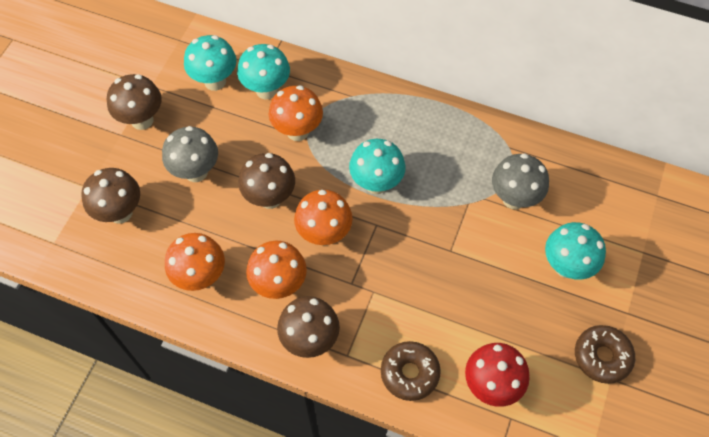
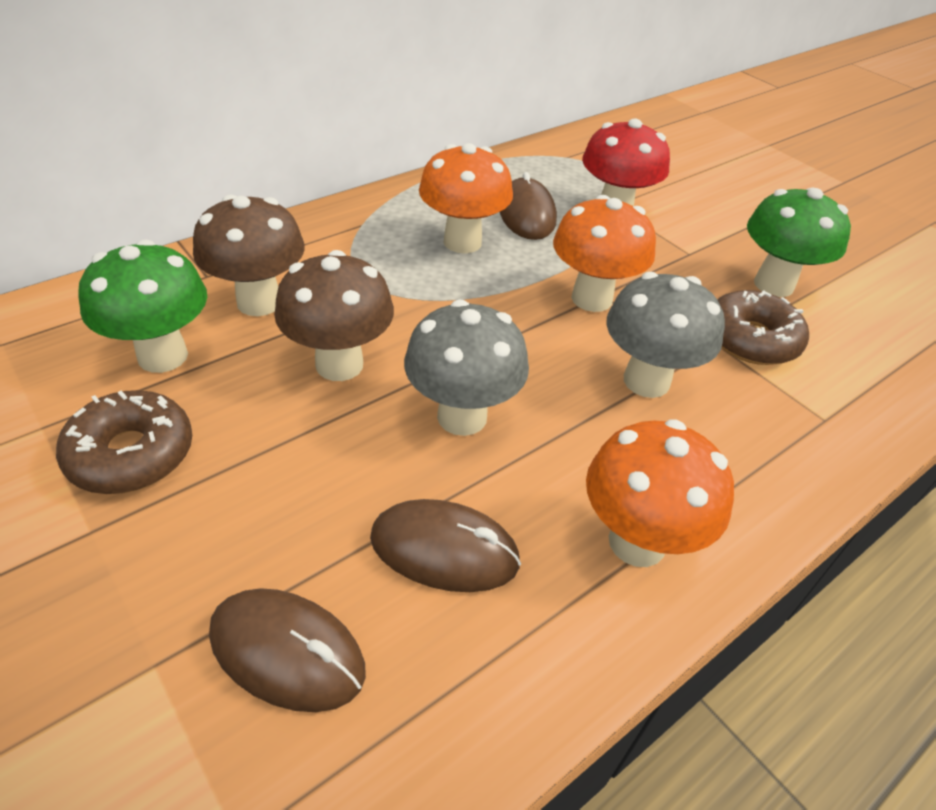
brown mouse: 0 -> 3
brown mushroom: 4 -> 2
green mushroom: 0 -> 2
orange mushroom: 4 -> 3
turquoise mushroom: 4 -> 0

